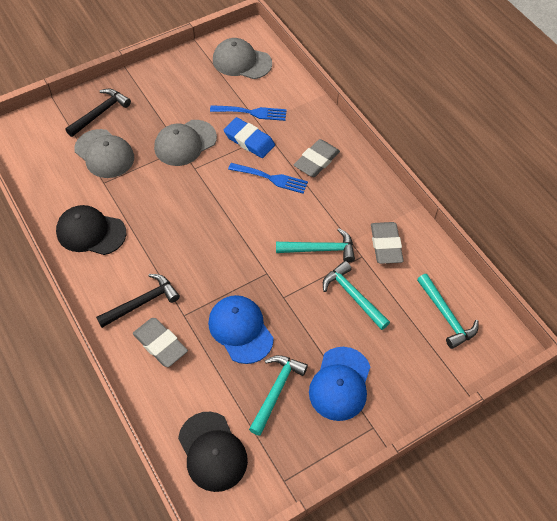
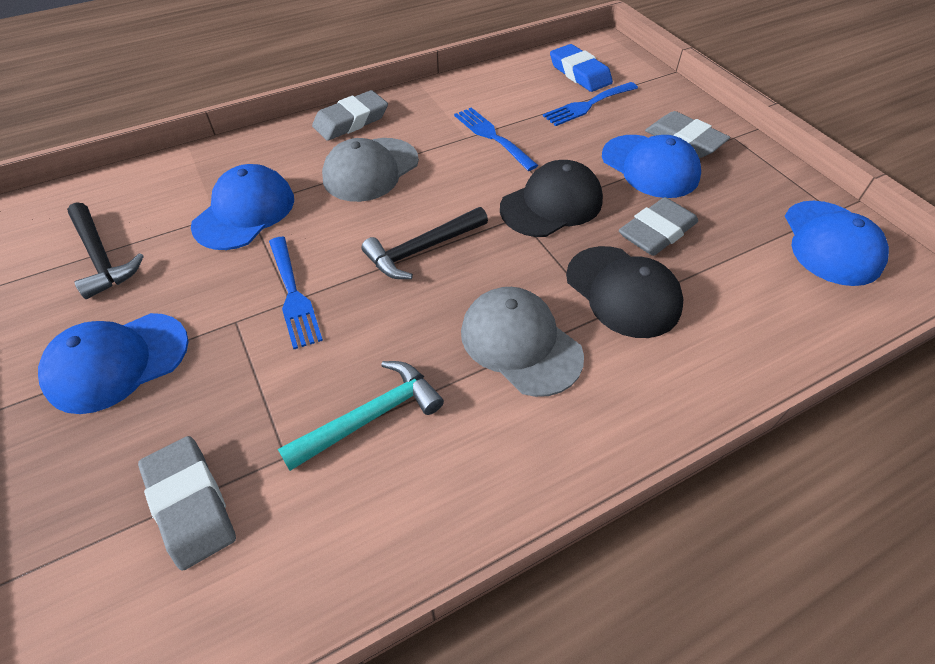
blue cap: 2 -> 4
blue fork: 2 -> 3
grey cap: 3 -> 2
grey eraser: 3 -> 4
turquoise hammer: 4 -> 1

